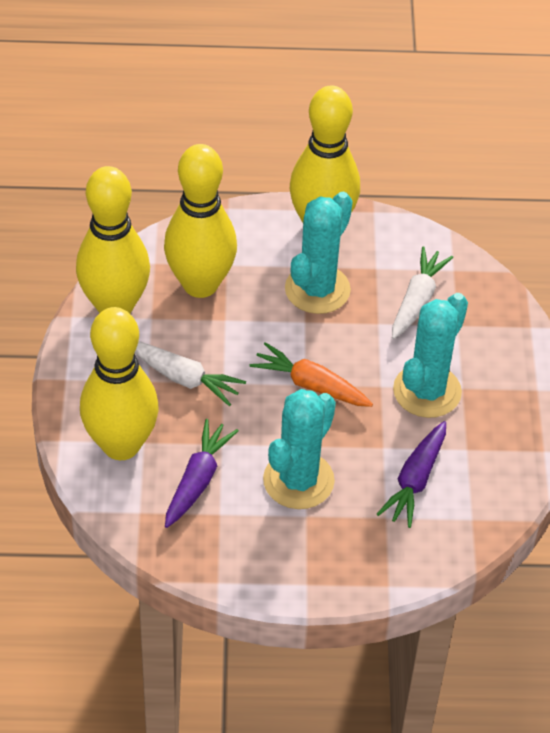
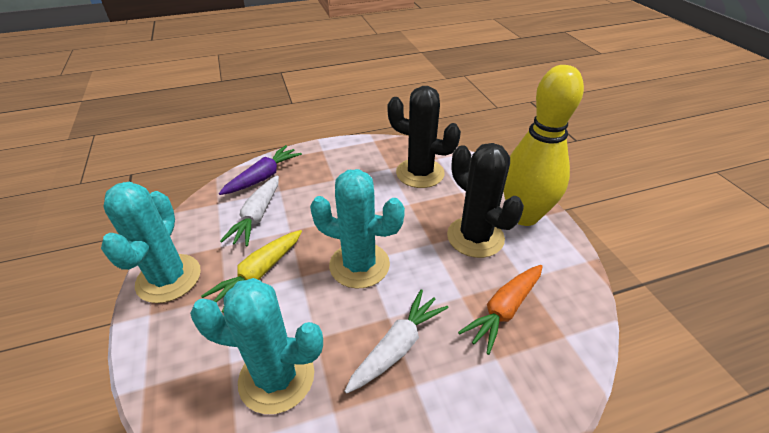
black cactus: 0 -> 2
purple carrot: 2 -> 1
yellow bowling pin: 4 -> 1
yellow carrot: 0 -> 1

